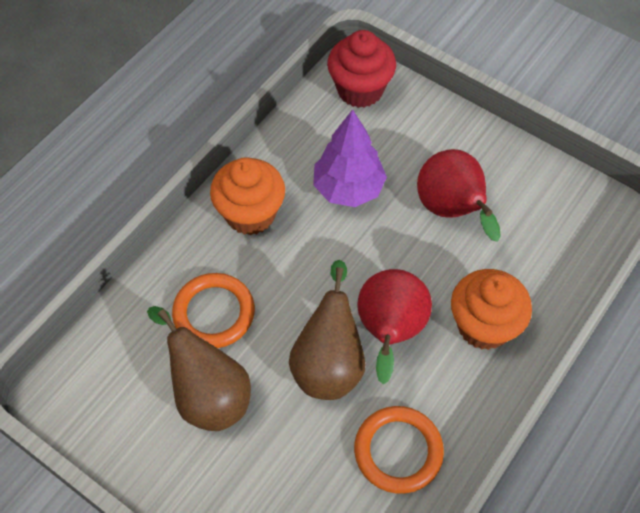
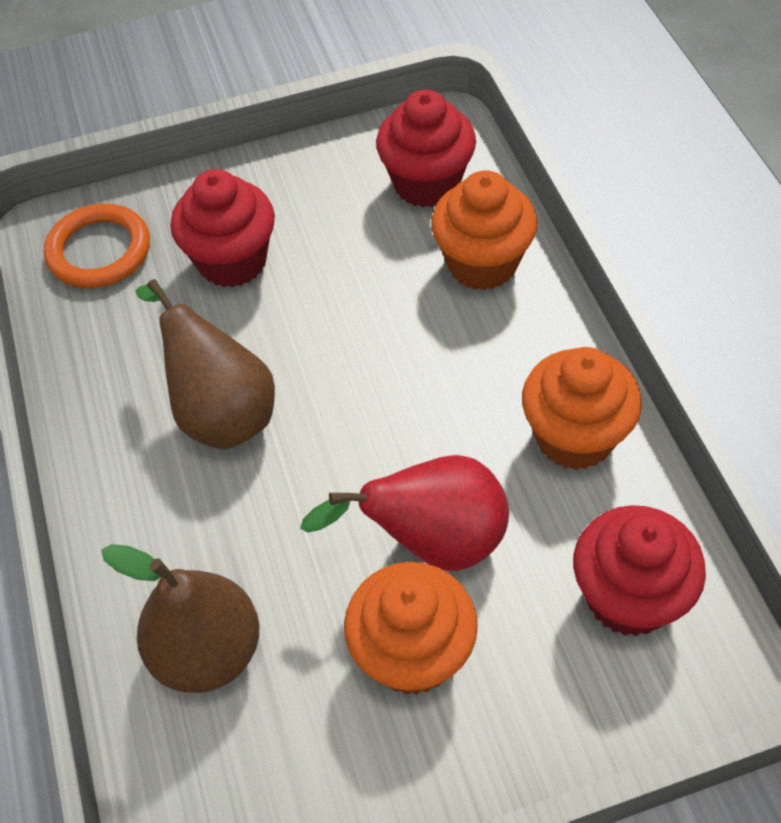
orange cupcake: 2 -> 3
orange ring: 2 -> 1
purple tree: 1 -> 0
red cupcake: 1 -> 3
red pear: 2 -> 1

